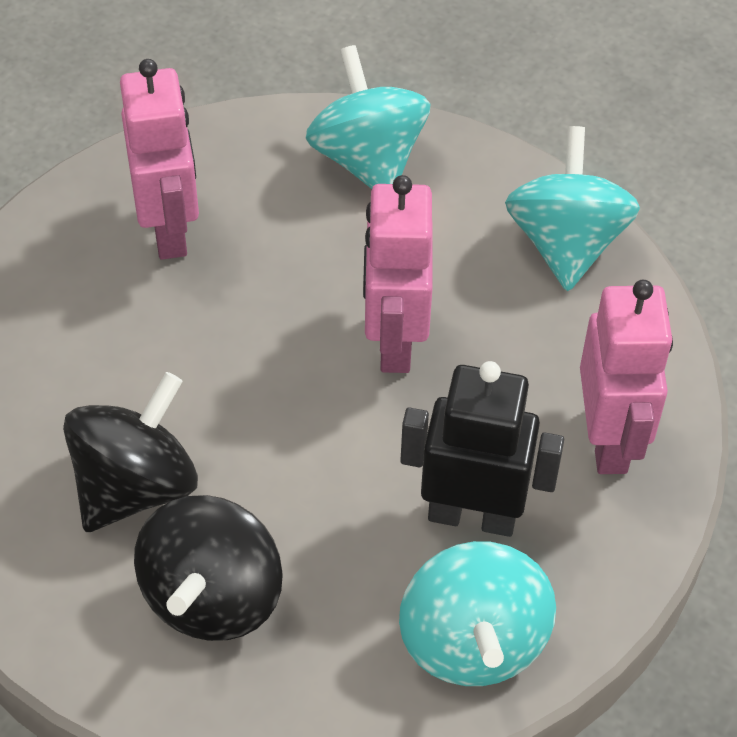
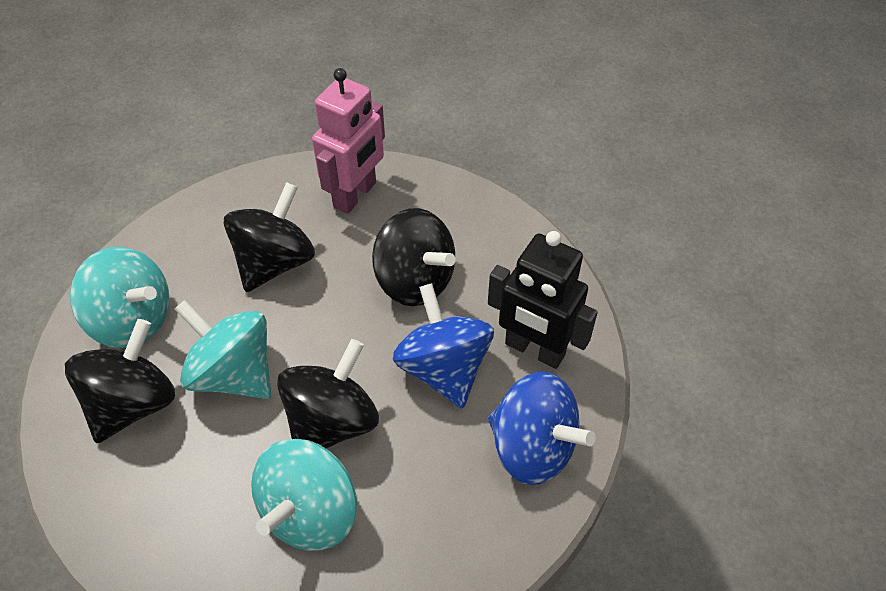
black spinning top: 2 -> 4
blue spinning top: 0 -> 2
pink robot: 3 -> 1

